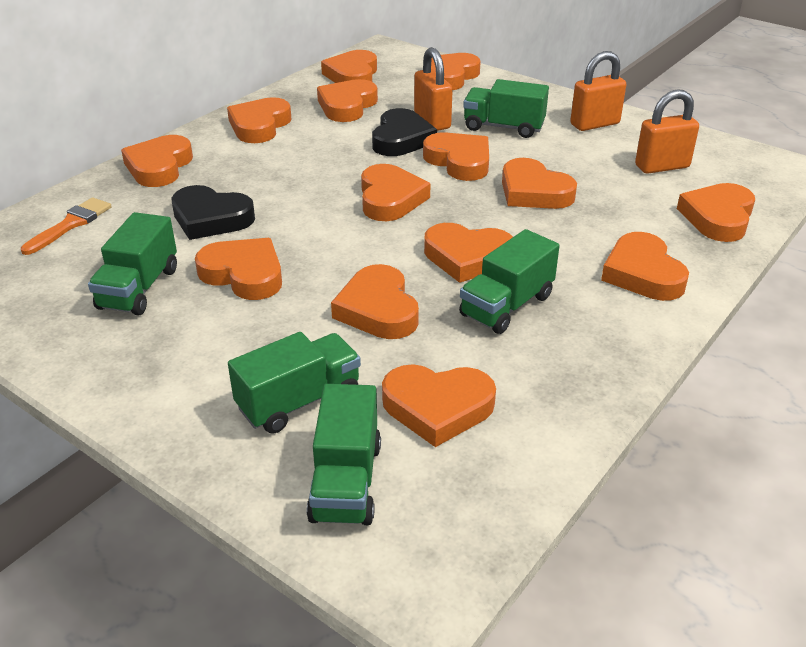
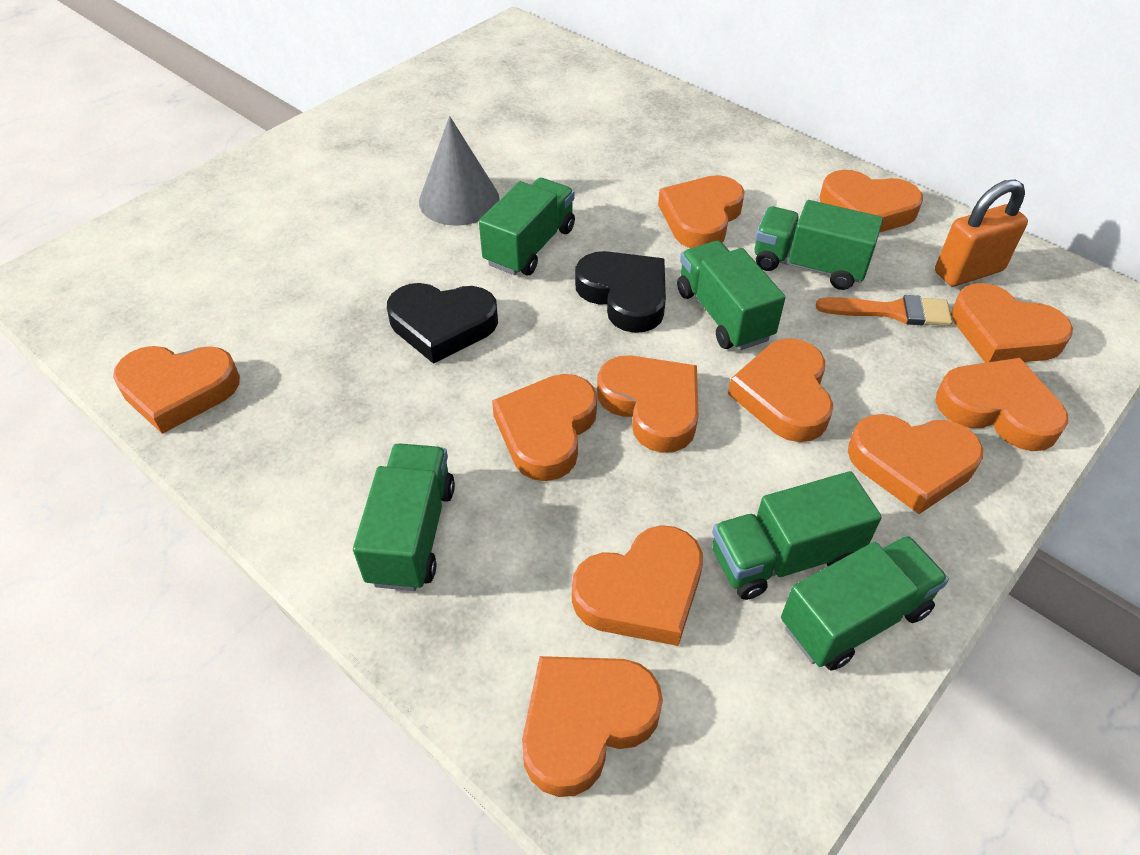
green truck: 5 -> 6
grey cone: 0 -> 1
orange heart: 14 -> 11
orange padlock: 3 -> 1

